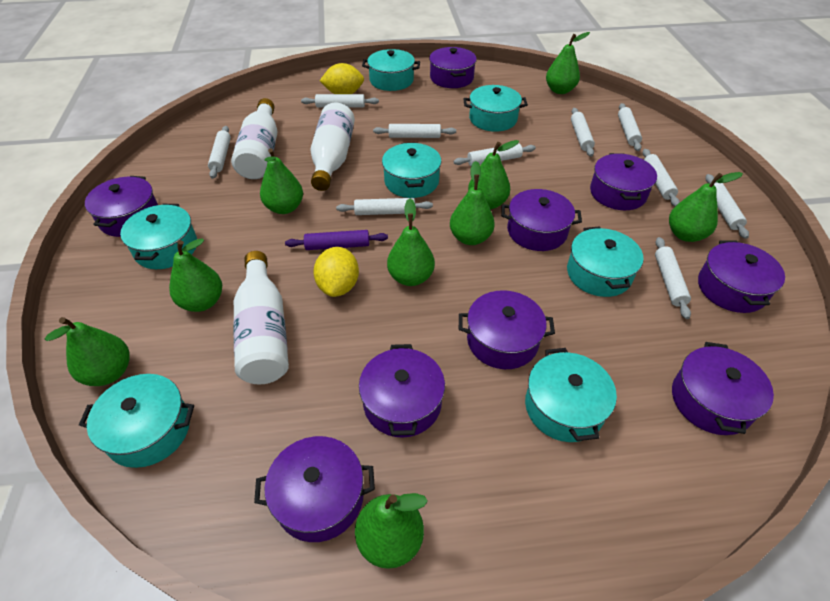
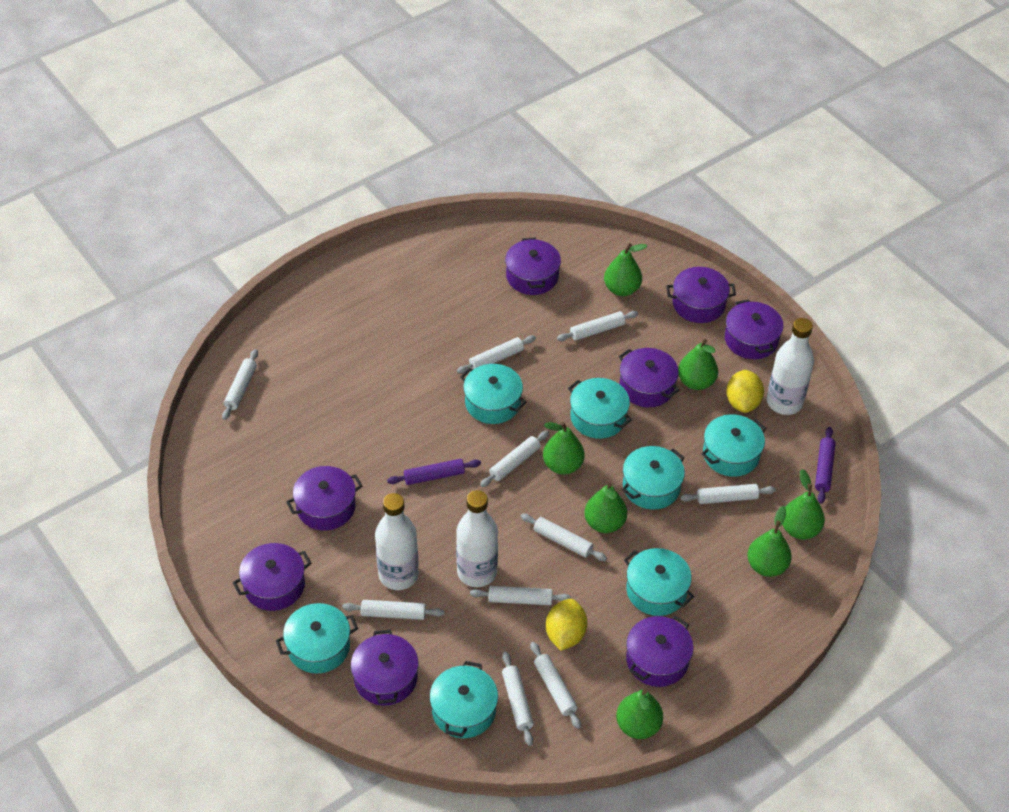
green pear: 9 -> 7
purple pot: 9 -> 8
purple rolling pin: 1 -> 2

